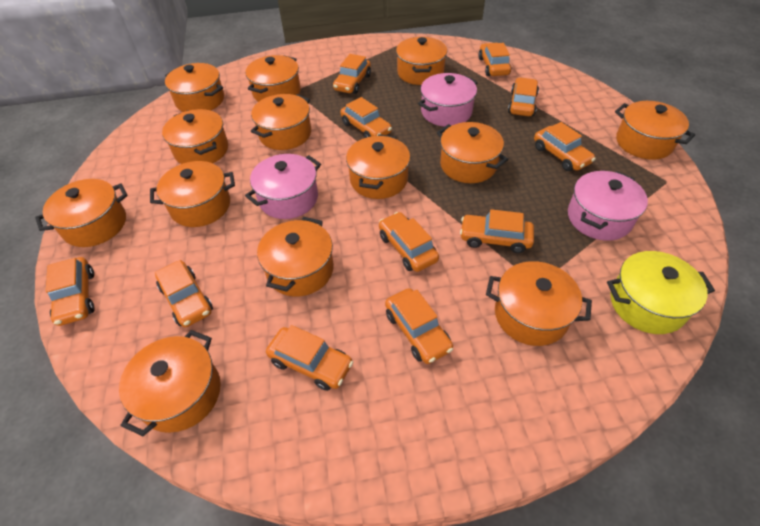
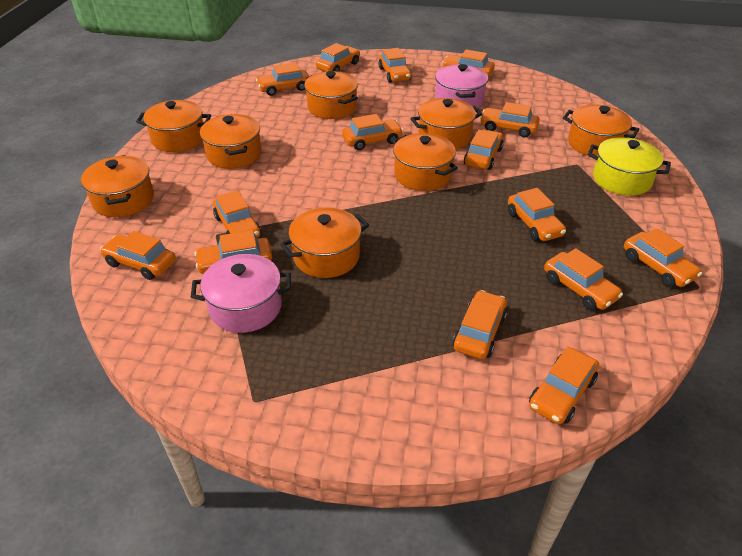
orange car: 11 -> 15
orange pot: 13 -> 8
pink pot: 3 -> 2

